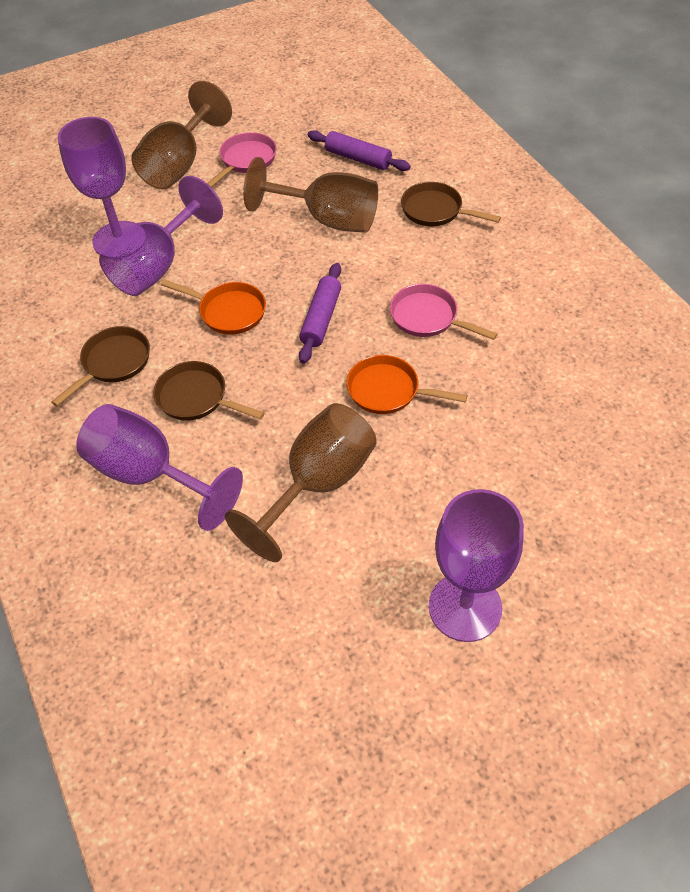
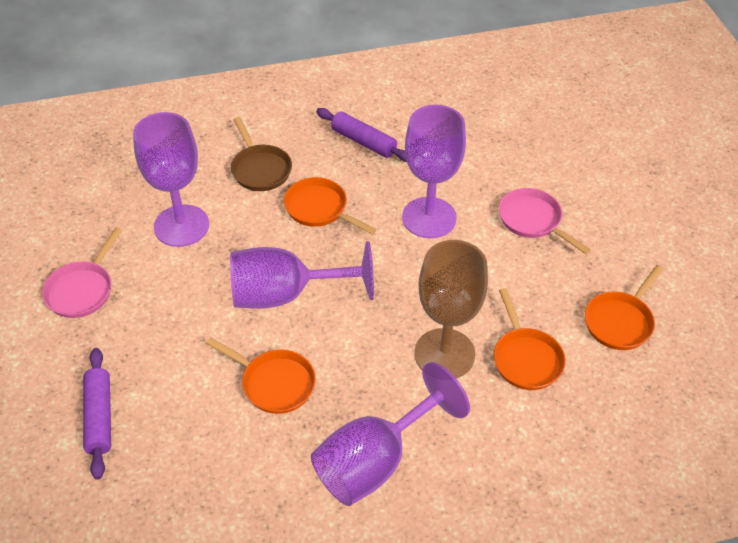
brown goblet: 3 -> 1
brown pan: 3 -> 1
orange pan: 2 -> 4

